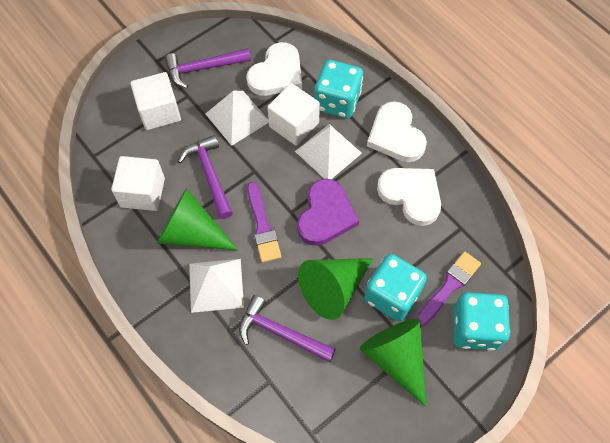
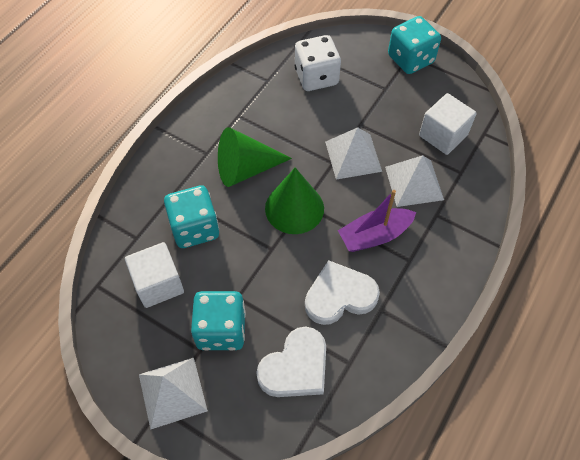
green cone: 3 -> 2
purple boat: 0 -> 1
purple brush: 2 -> 0
purple hammer: 3 -> 0
purple heart: 1 -> 0
white cube: 3 -> 2
white dice: 0 -> 1
white heart: 3 -> 2

